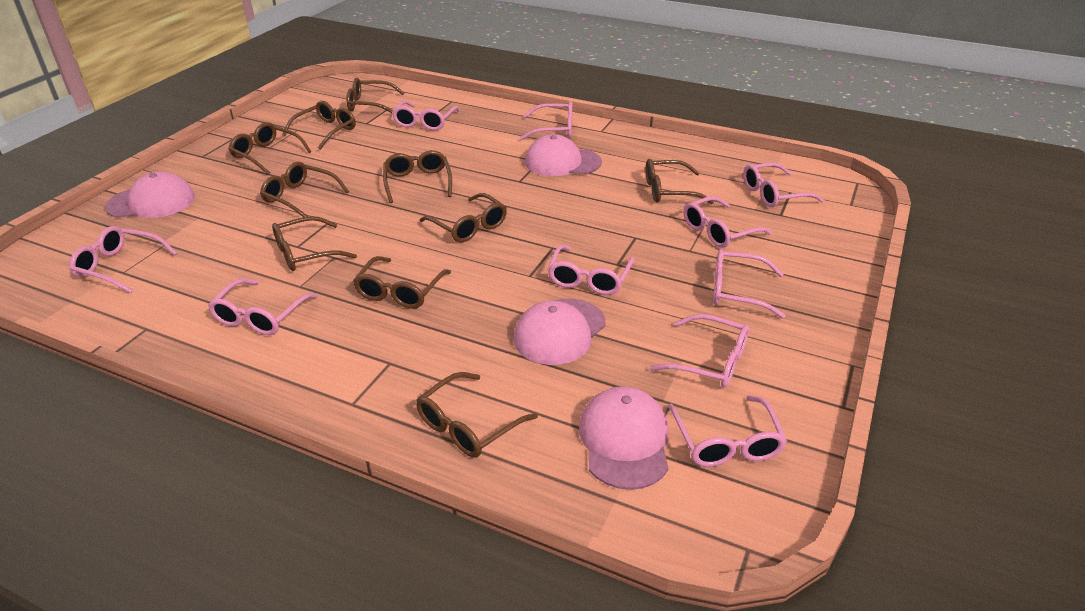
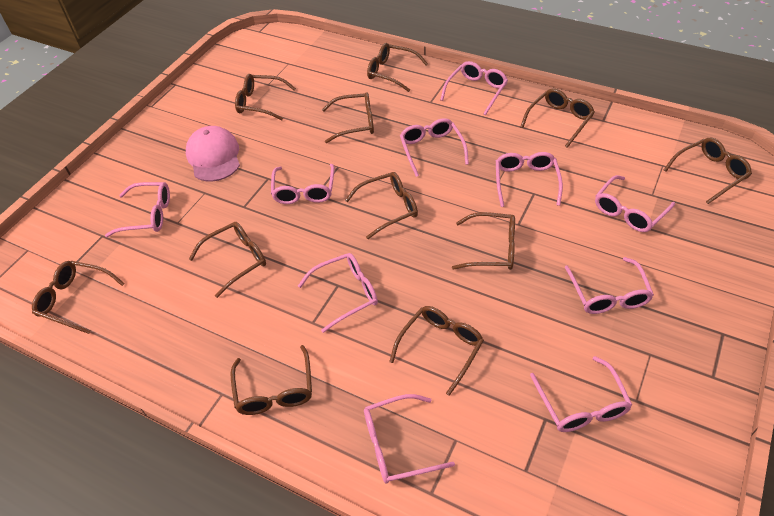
brown glasses: 10 -> 11
pink cap: 4 -> 1

